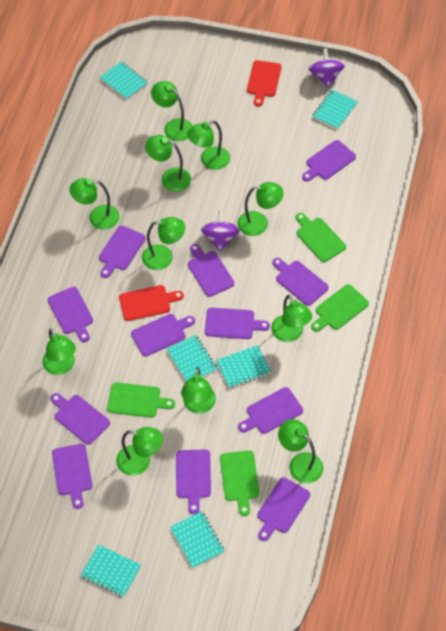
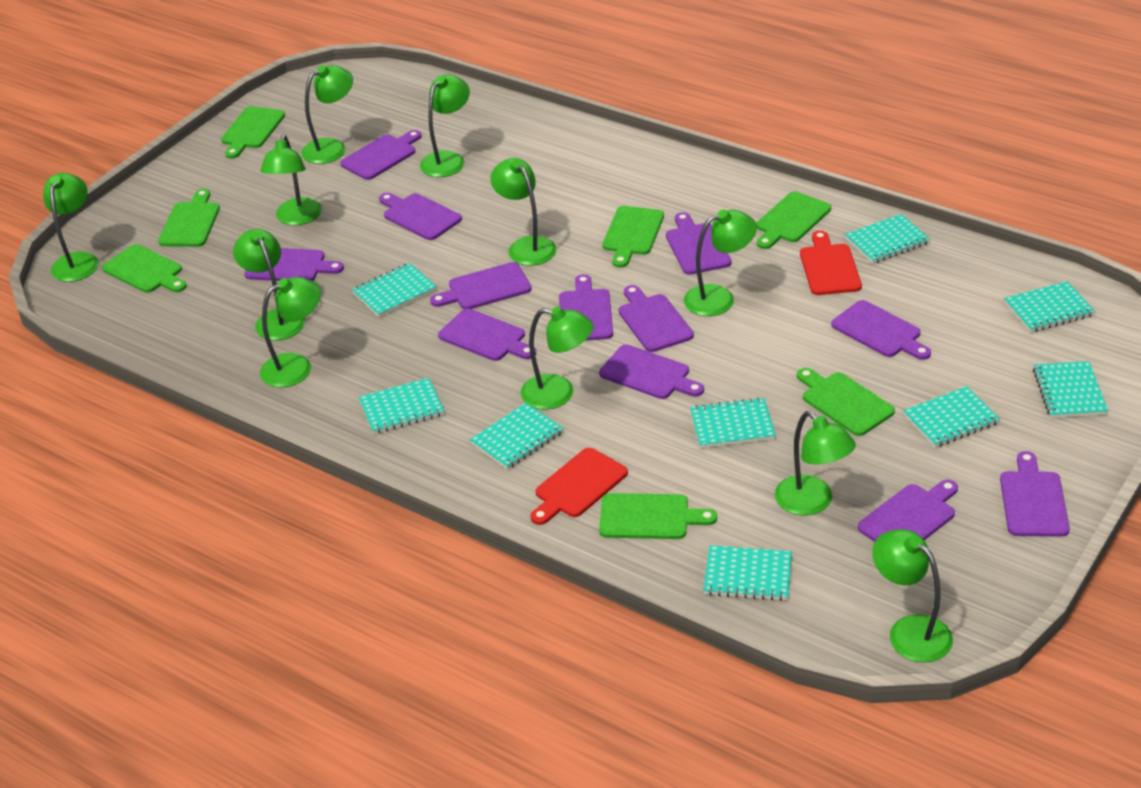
green cutting board: 4 -> 7
purple spinning top: 2 -> 0
turquoise notebook: 6 -> 9

